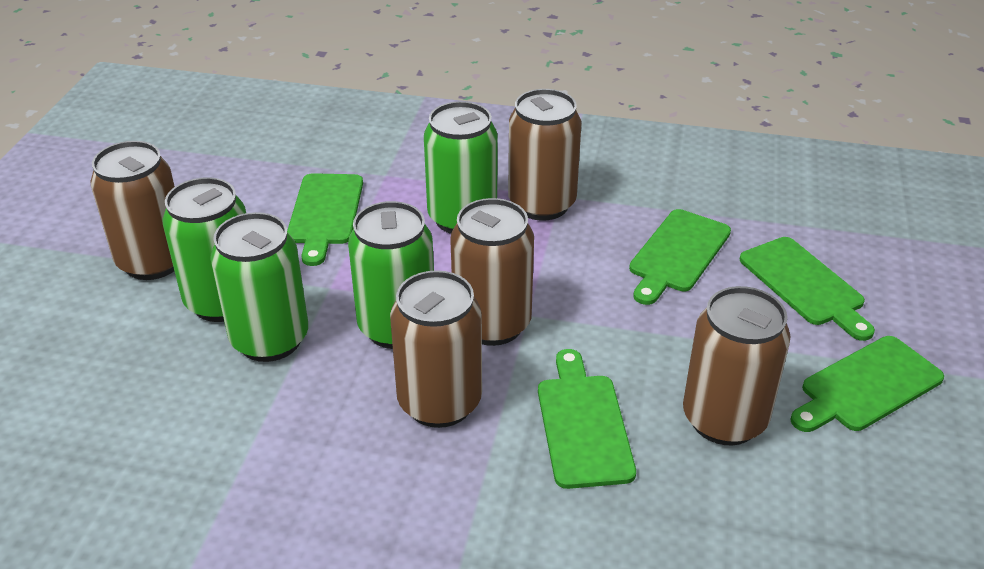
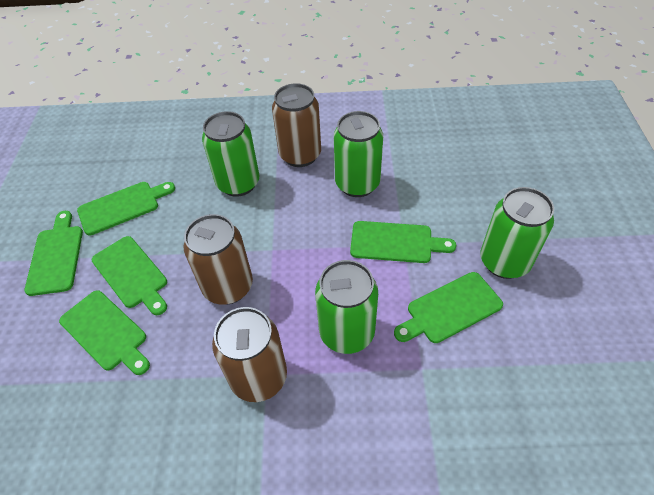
brown can: 5 -> 3
green cutting board: 5 -> 6

